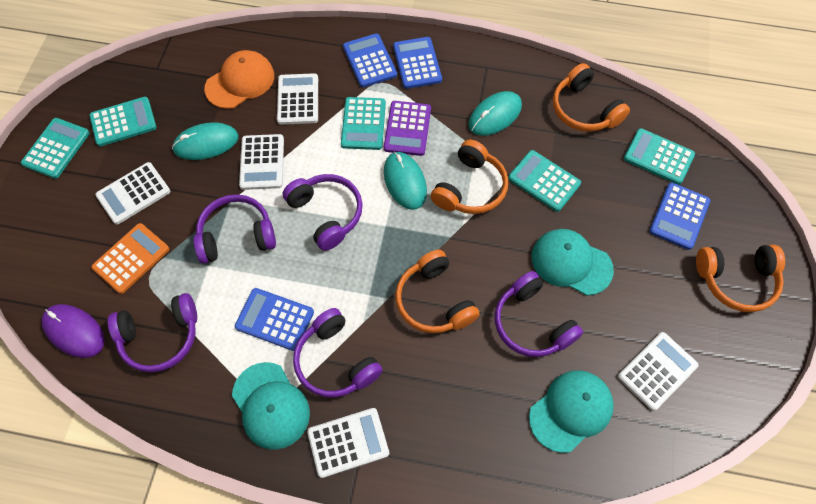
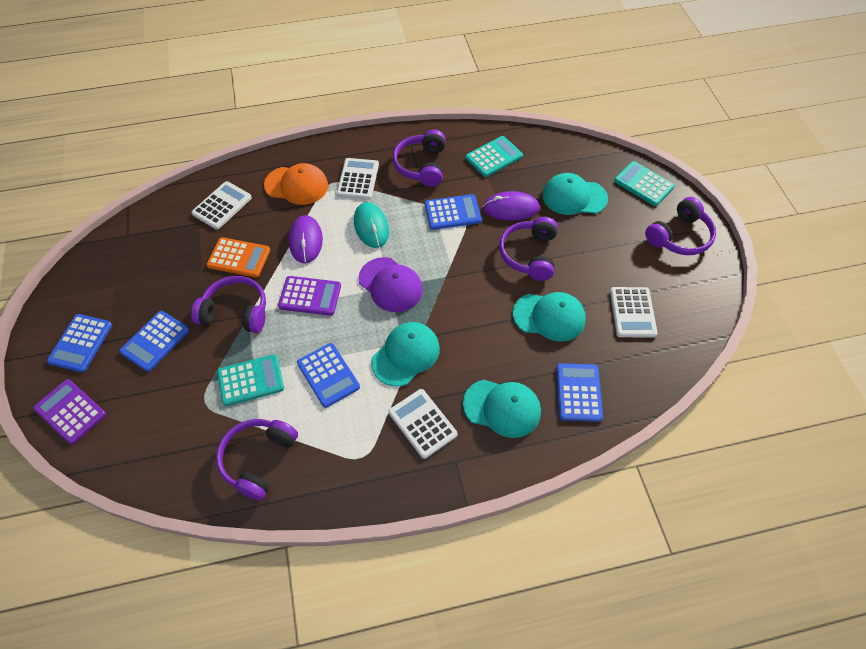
blue calculator: 4 -> 5
orange headphones: 4 -> 0
purple calculator: 1 -> 2
purple cap: 0 -> 1
purple mouse: 1 -> 2
turquoise calculator: 5 -> 3
turquoise cap: 3 -> 4
turquoise mouse: 3 -> 1
white calculator: 5 -> 4

